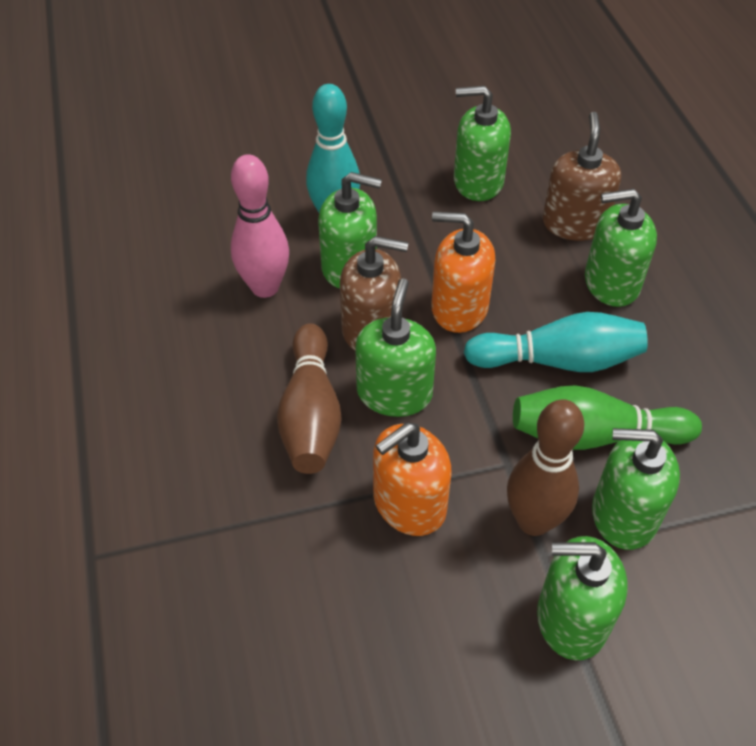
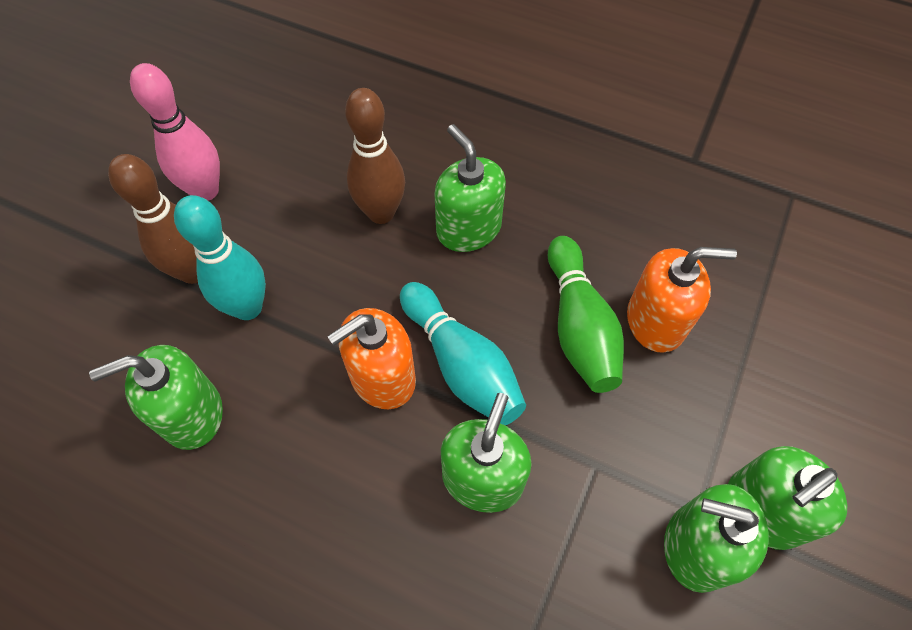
brown soap dispenser: 2 -> 0
green soap dispenser: 6 -> 5

